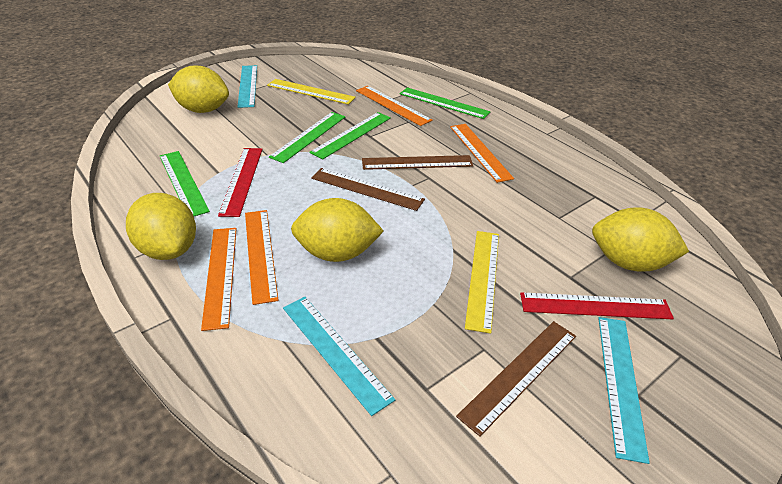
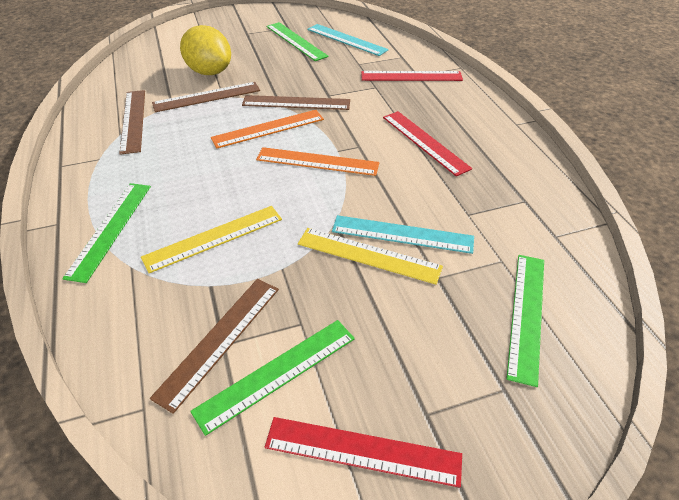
brown ruler: 3 -> 4
orange ruler: 4 -> 2
red ruler: 2 -> 3
turquoise ruler: 3 -> 2
yellow lemon: 4 -> 1

